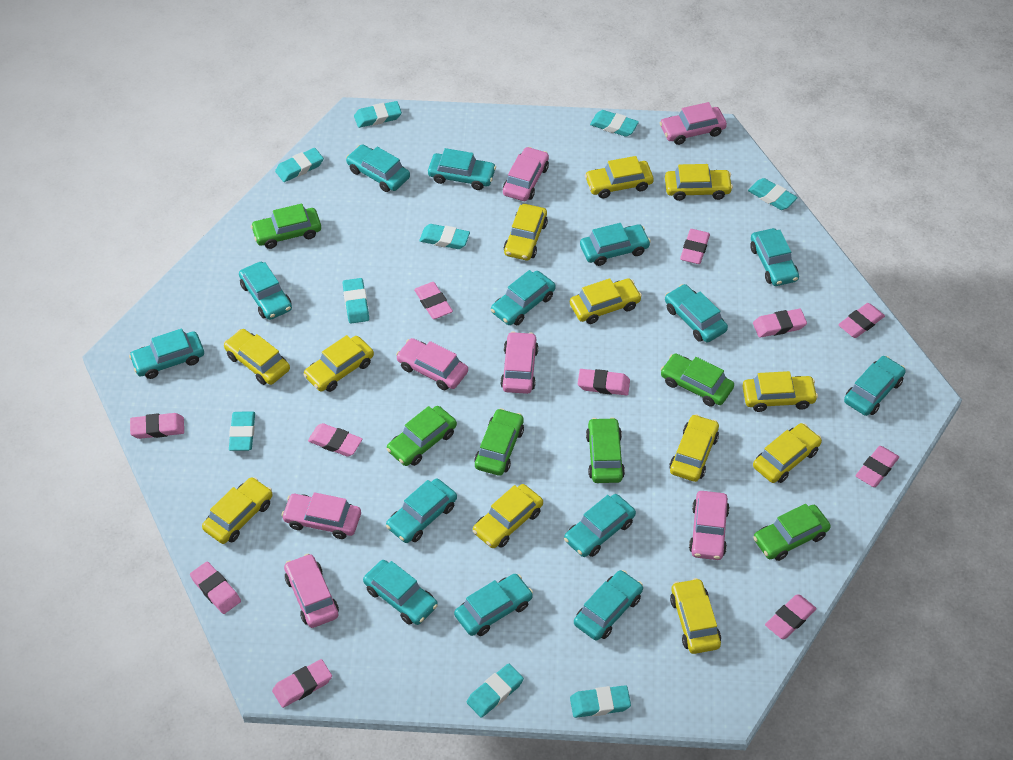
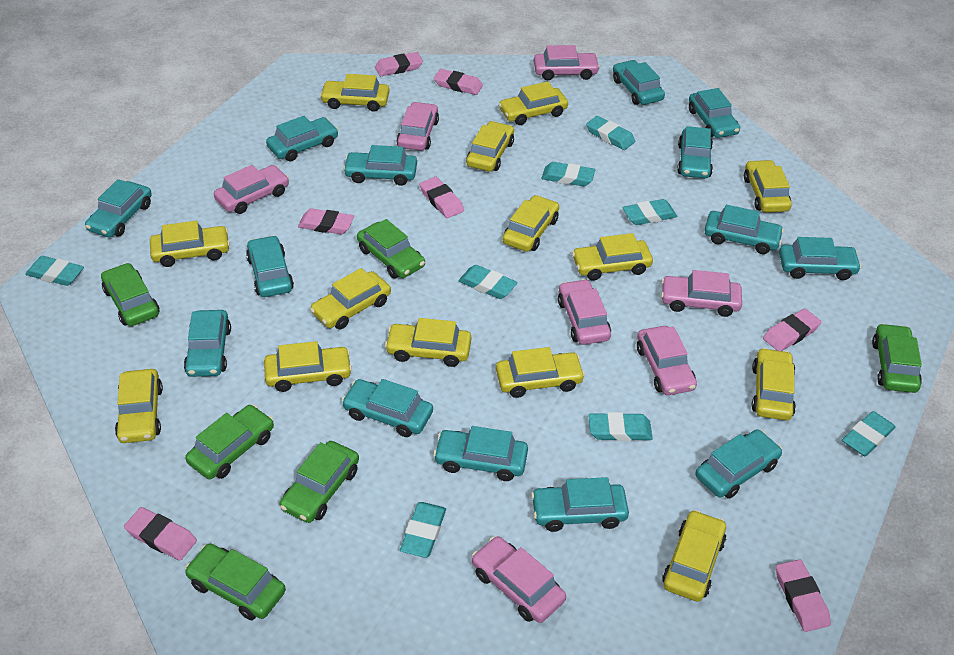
pink eraser: 11 -> 7
turquoise eraser: 9 -> 8
yellow car: 12 -> 14

